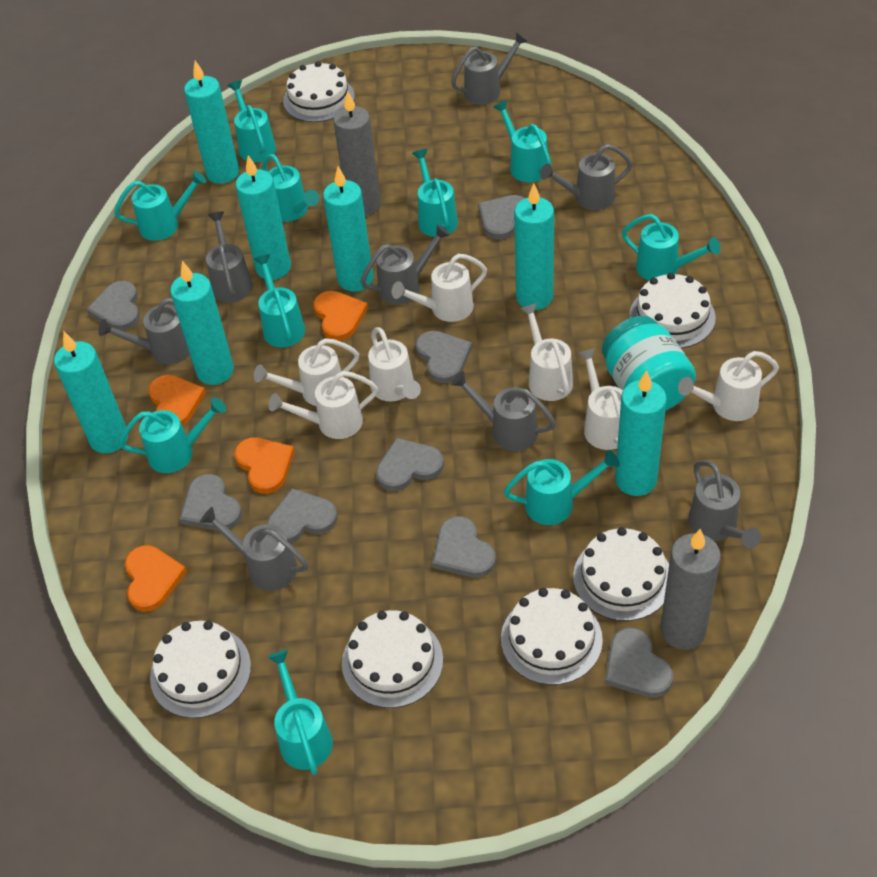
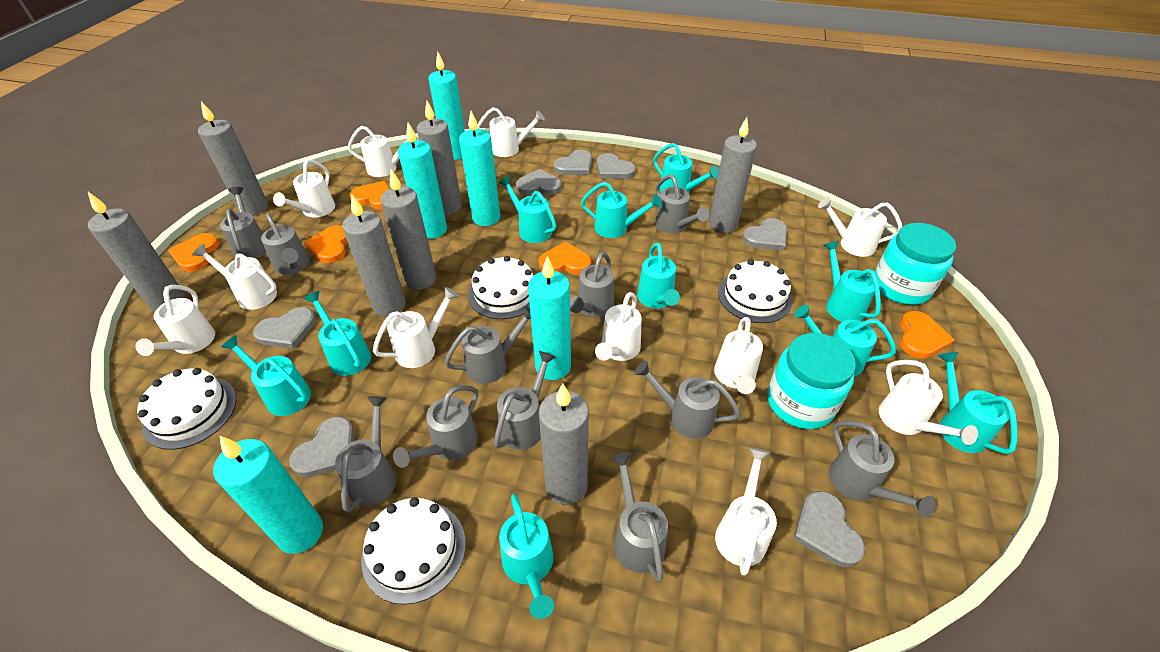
grey candle: 2 -> 7
grey heart: 8 -> 7
grey watering can: 8 -> 11
orange heart: 4 -> 5
turquoise candle: 7 -> 5
turquoise jar: 1 -> 2
white cake: 6 -> 4
white watering can: 7 -> 11

